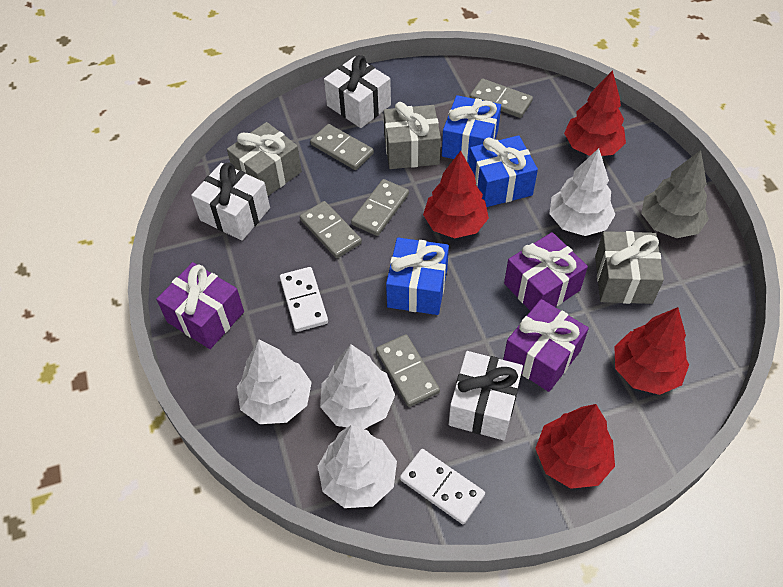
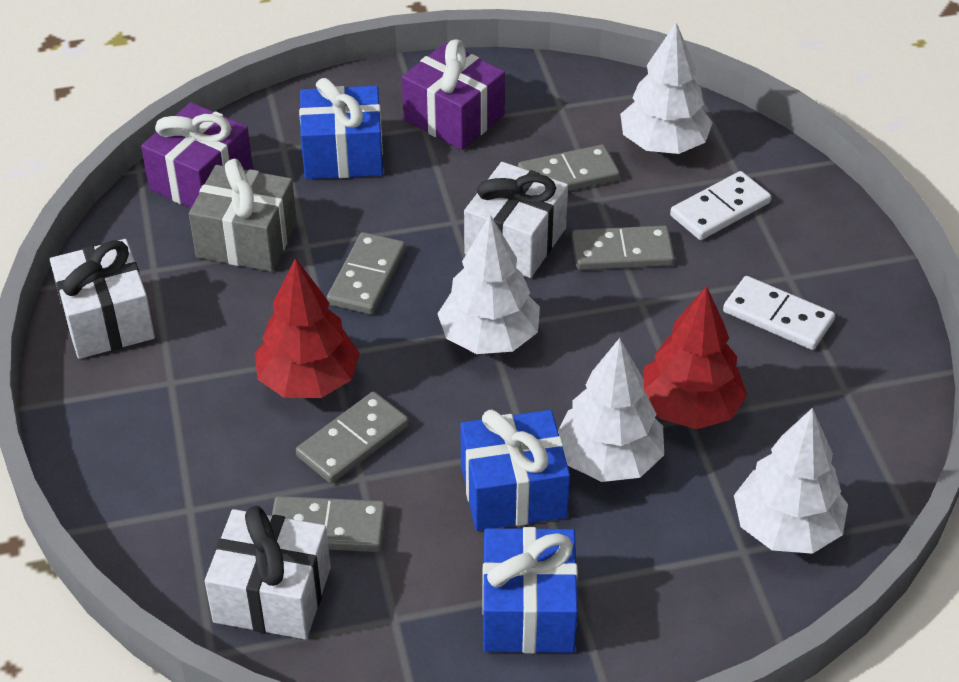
grey gift: 3 -> 1
grey tree: 1 -> 0
purple gift: 3 -> 2
red tree: 4 -> 2

